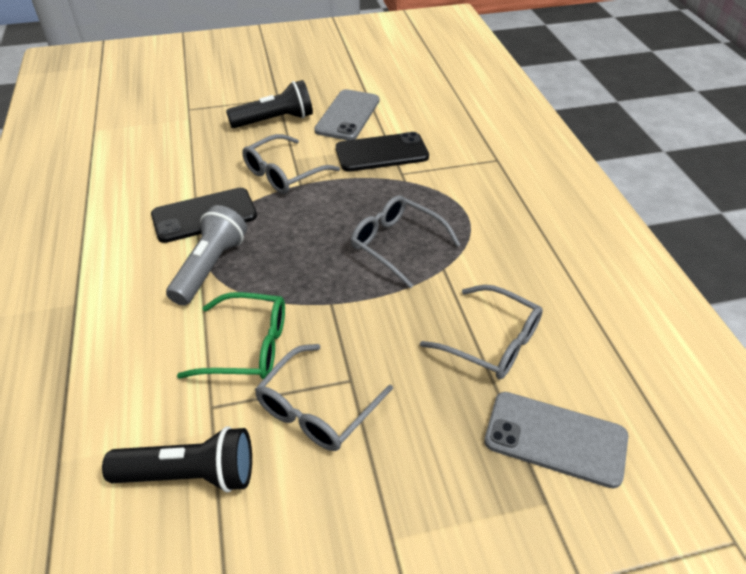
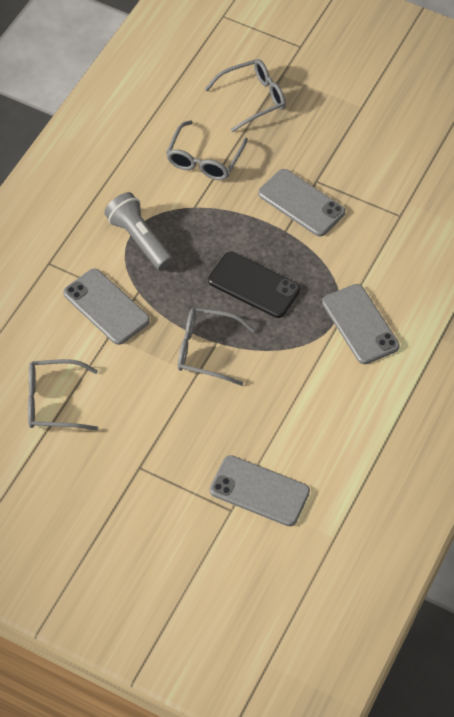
black flashlight: 2 -> 0
black phone: 2 -> 1
green glasses: 1 -> 0
grey phone: 2 -> 4

